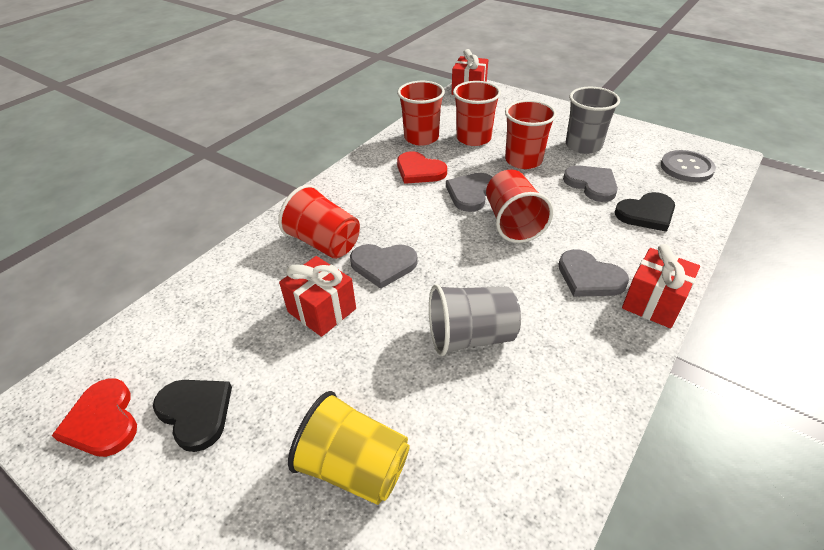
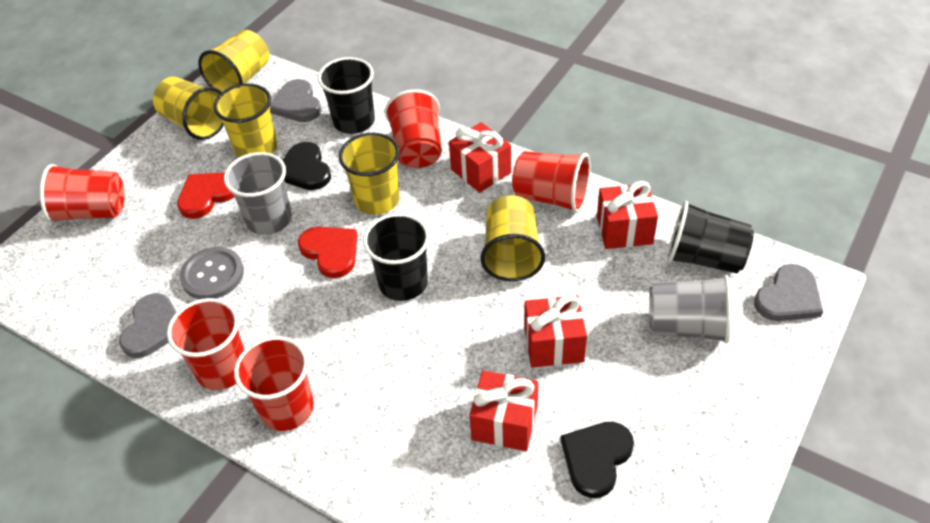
black cup: 0 -> 3
grey heart: 4 -> 3
red gift: 3 -> 4
yellow cup: 1 -> 5

